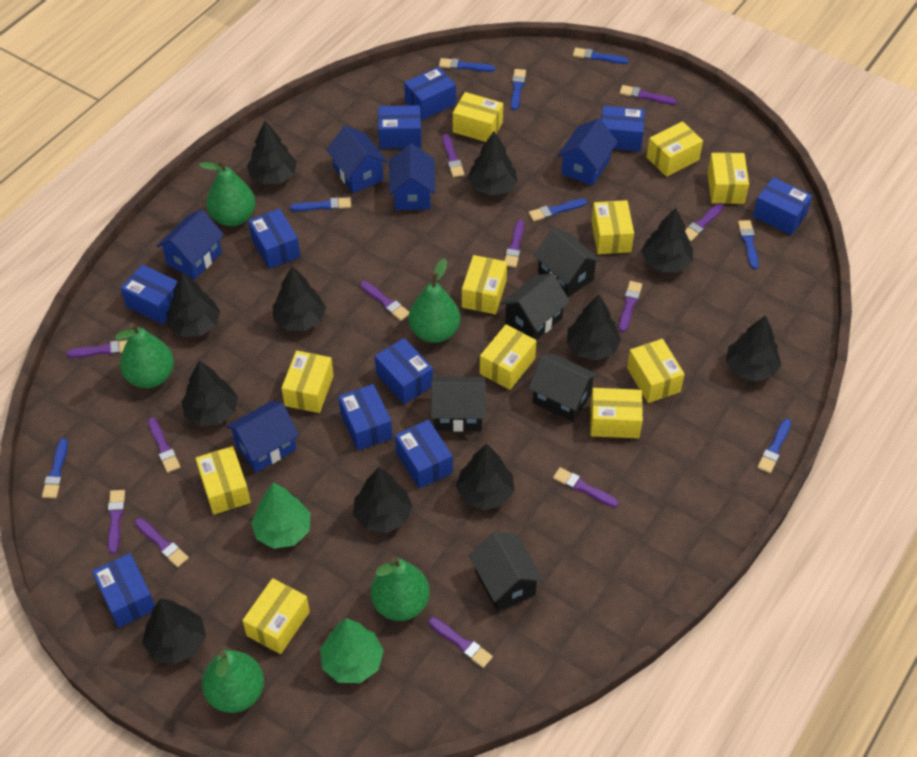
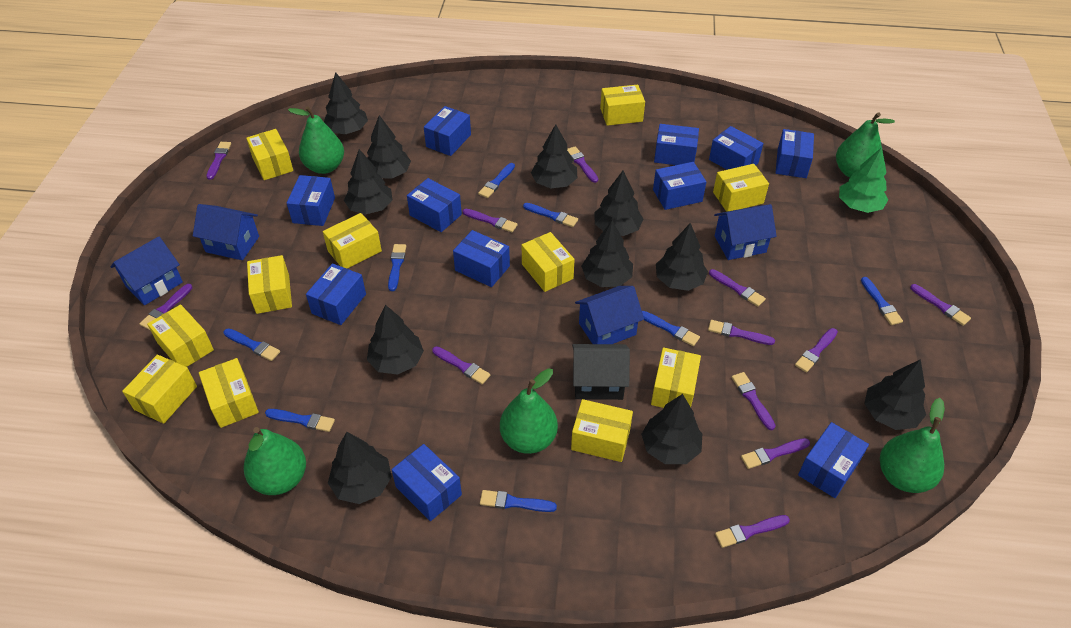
black house: 5 -> 1
blue box: 10 -> 11
blue house: 5 -> 4
green tree: 2 -> 1

